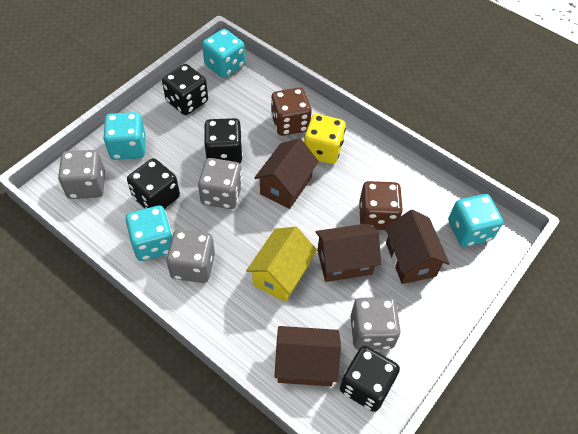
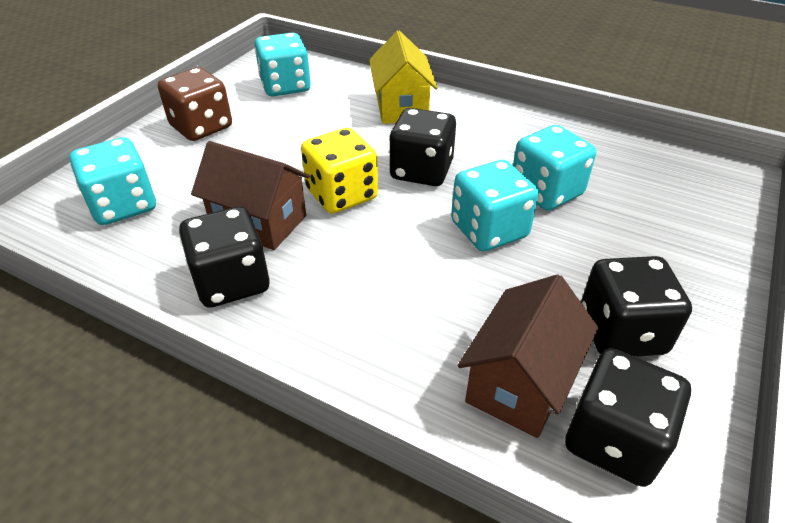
brown dice: 2 -> 1
brown house: 4 -> 2
grey dice: 4 -> 0

